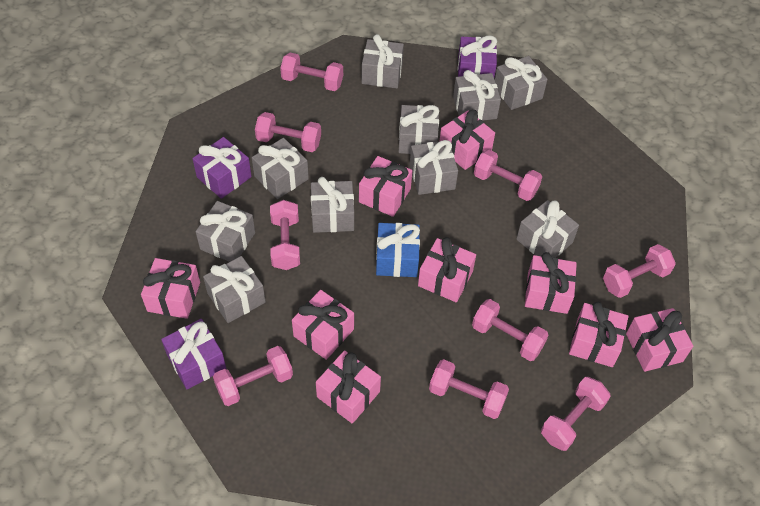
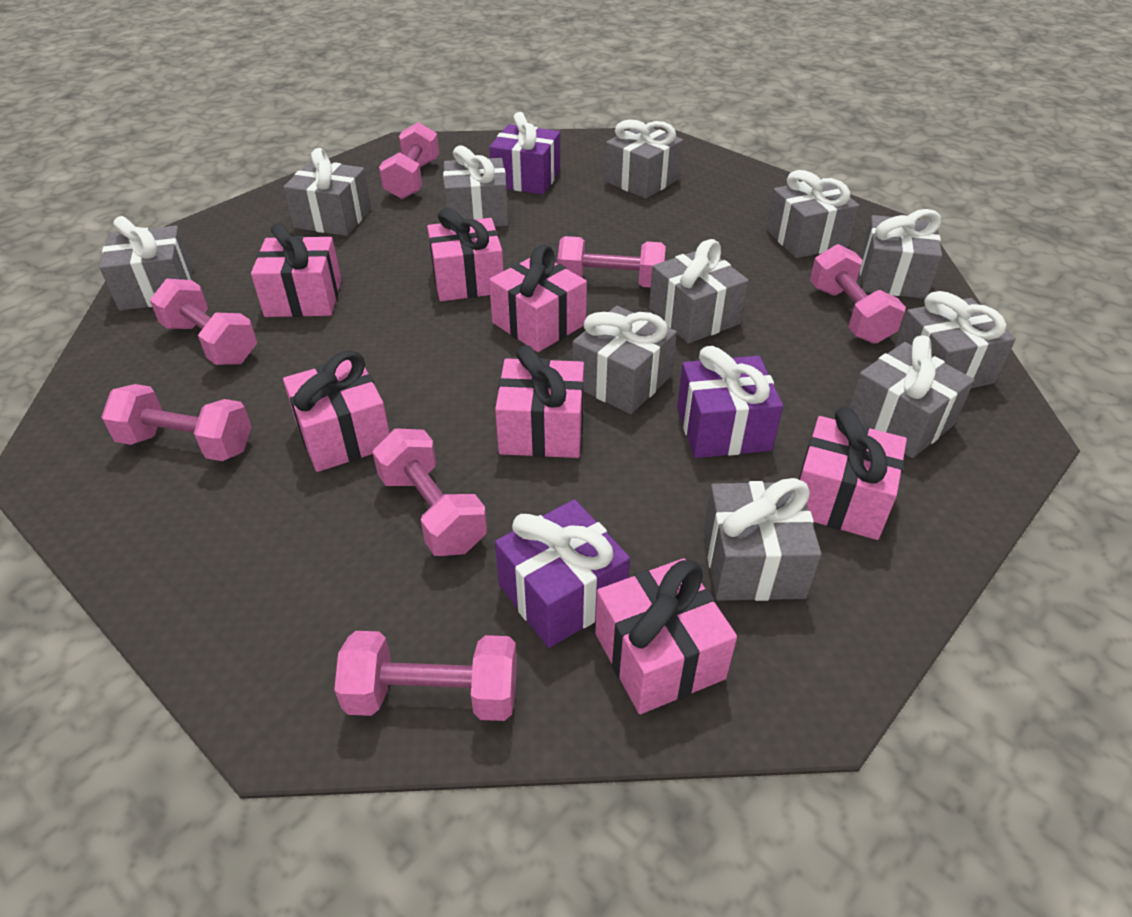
blue gift: 1 -> 0
grey gift: 10 -> 11
pink dumbbell: 9 -> 7
pink gift: 9 -> 7

